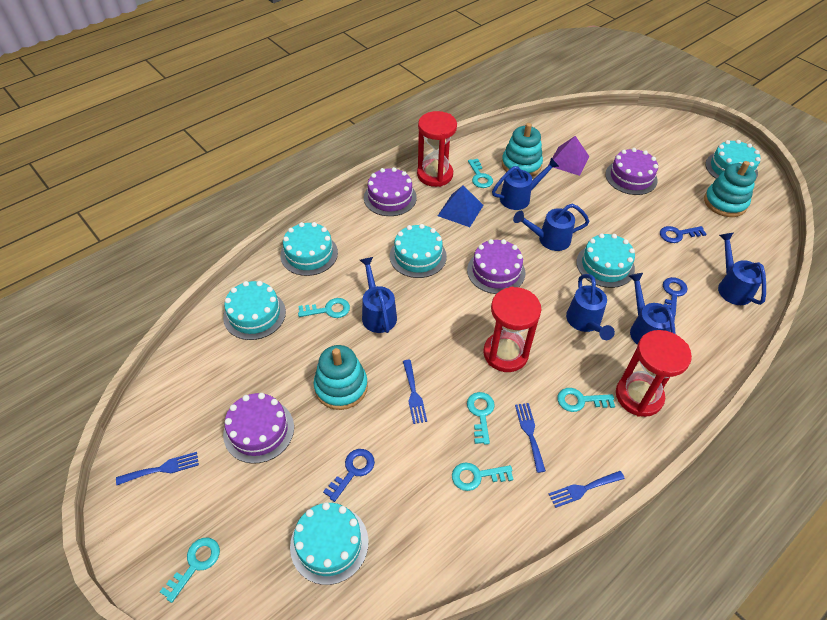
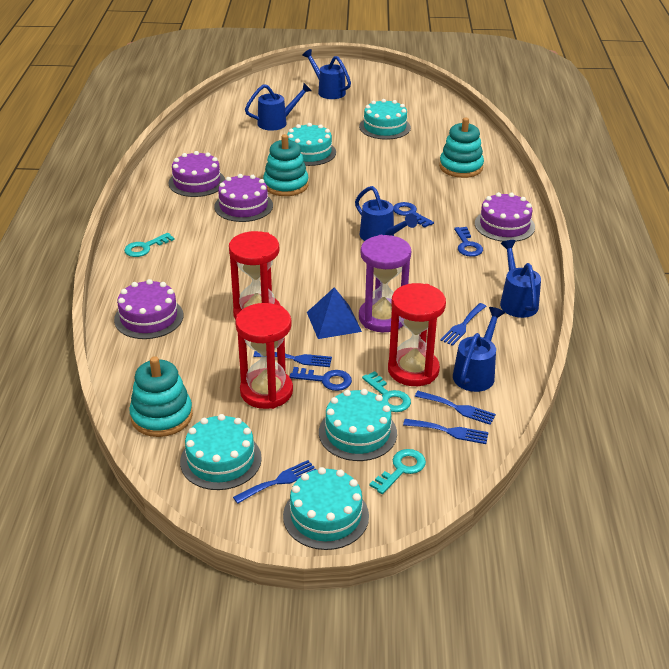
blue fork: 4 -> 5
blue watering can: 6 -> 5
purple hourglass: 0 -> 1
purple pyramid: 1 -> 0
turquoise cake: 6 -> 5
turquoise key: 6 -> 3

